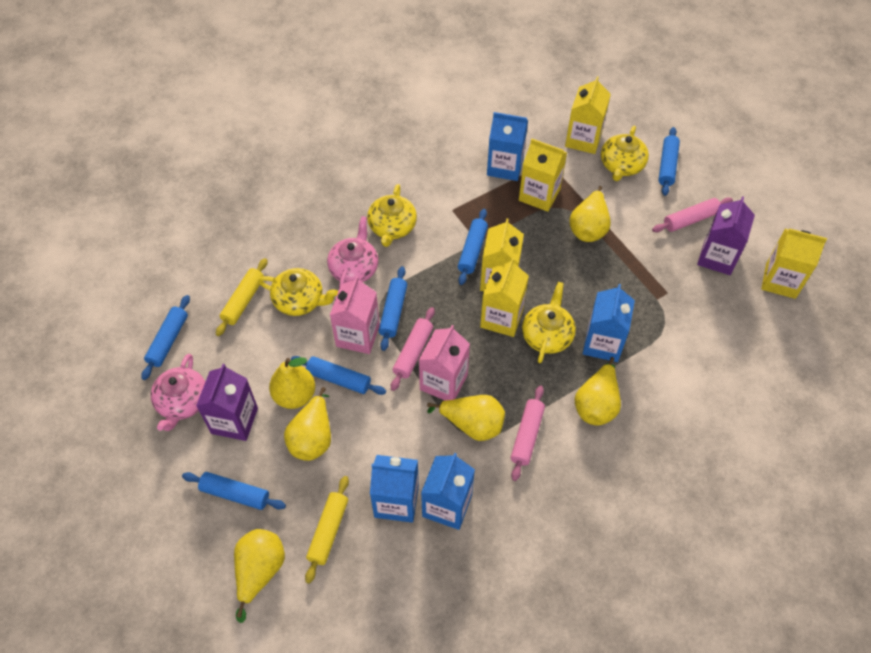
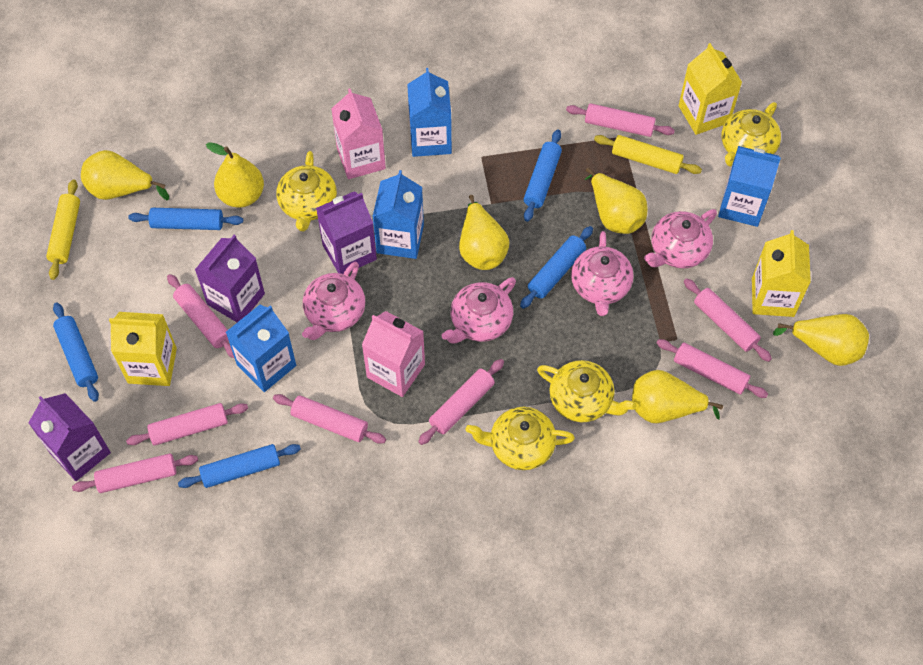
blue rolling pin: 6 -> 5
pink rolling pin: 3 -> 8
pink teapot: 2 -> 4
purple carton: 2 -> 3
yellow carton: 5 -> 3

